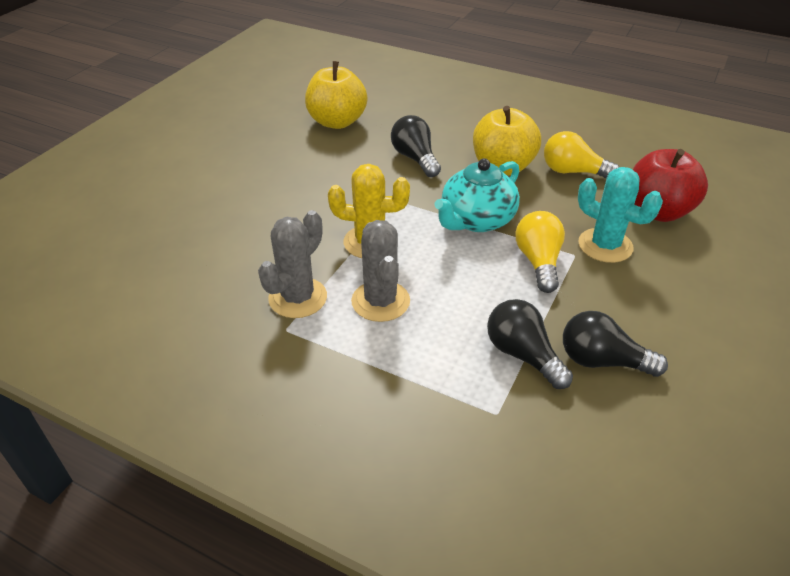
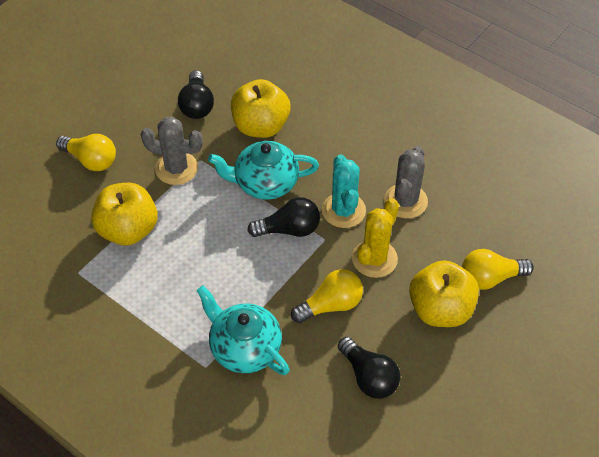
red apple: 1 -> 0
turquoise teapot: 1 -> 2
yellow apple: 2 -> 3
yellow light bulb: 2 -> 3

